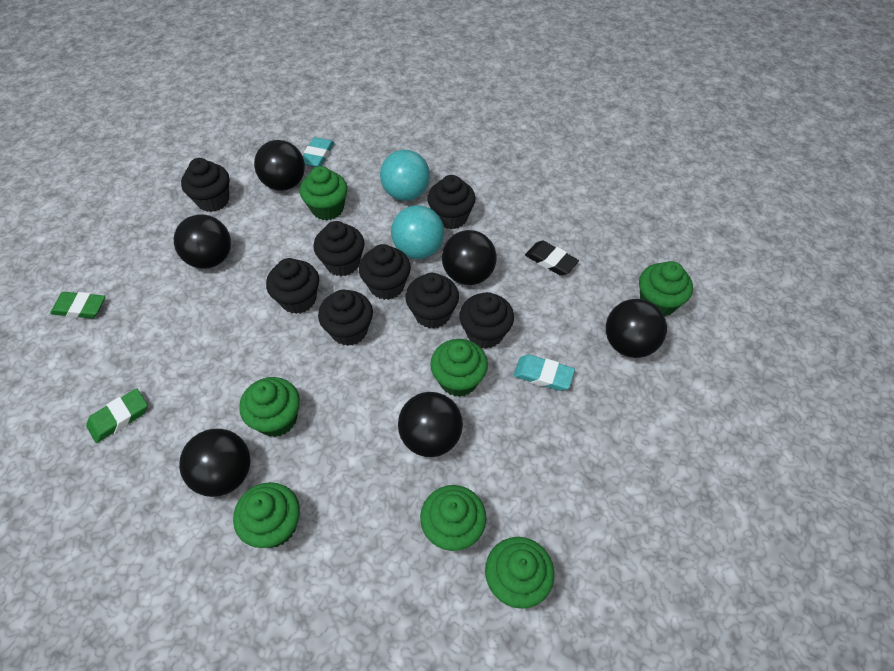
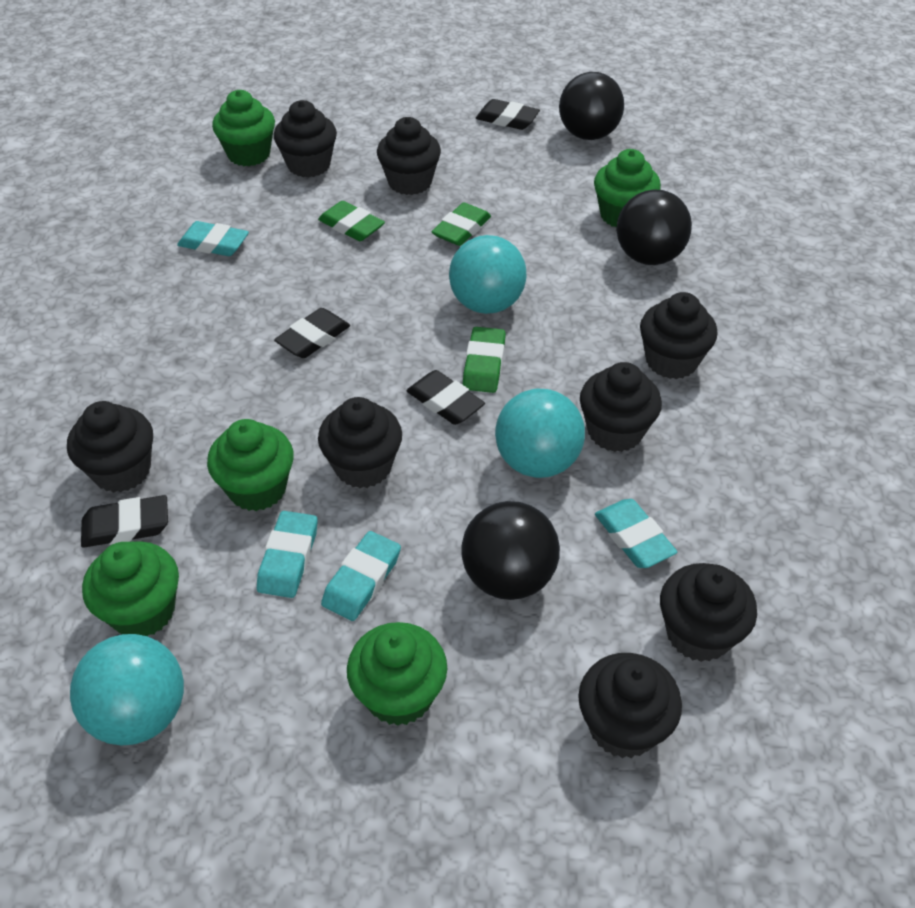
black ball: 6 -> 3
black eraser: 1 -> 4
green cupcake: 7 -> 5
green eraser: 2 -> 3
turquoise ball: 2 -> 3
turquoise eraser: 2 -> 4

